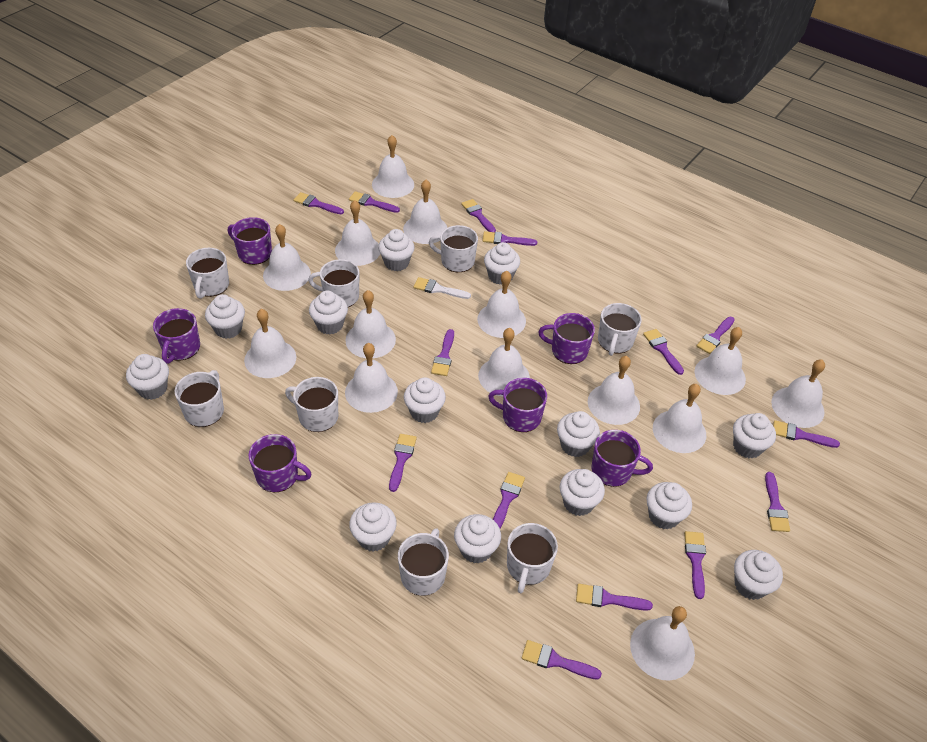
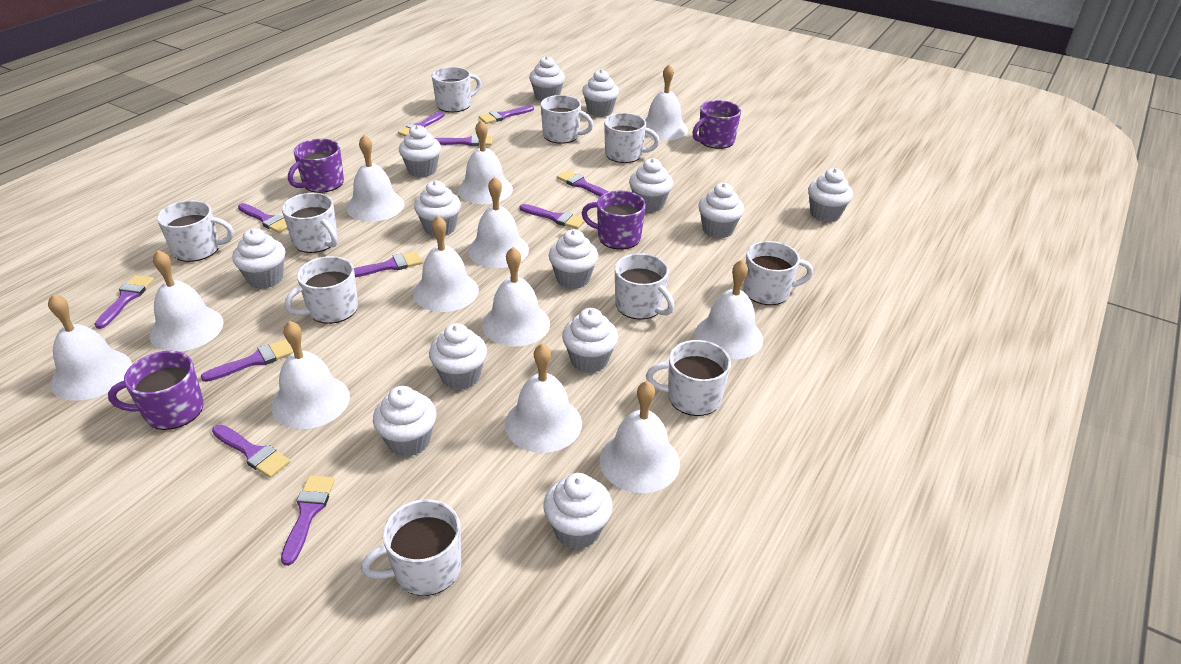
purple brush: 14 -> 11
purple mug: 6 -> 4
white bell: 14 -> 12
white brush: 1 -> 0
white mug: 8 -> 10

